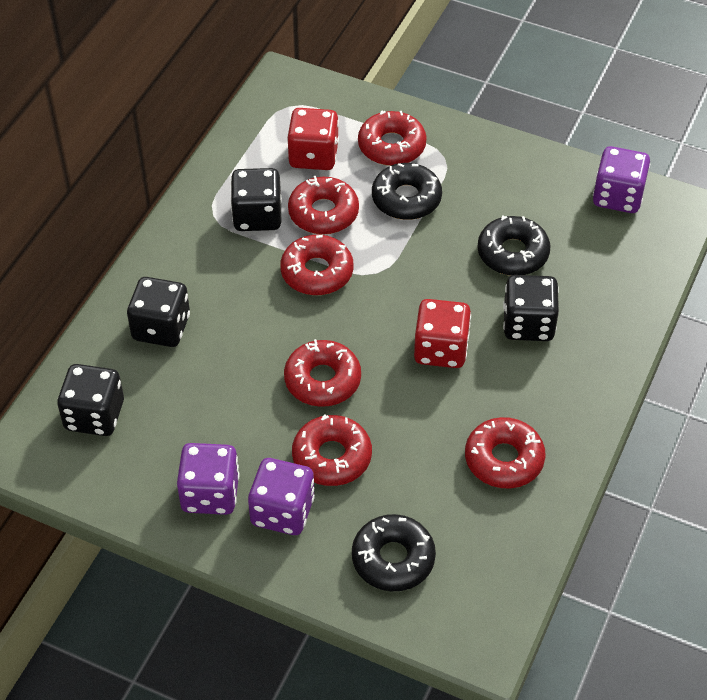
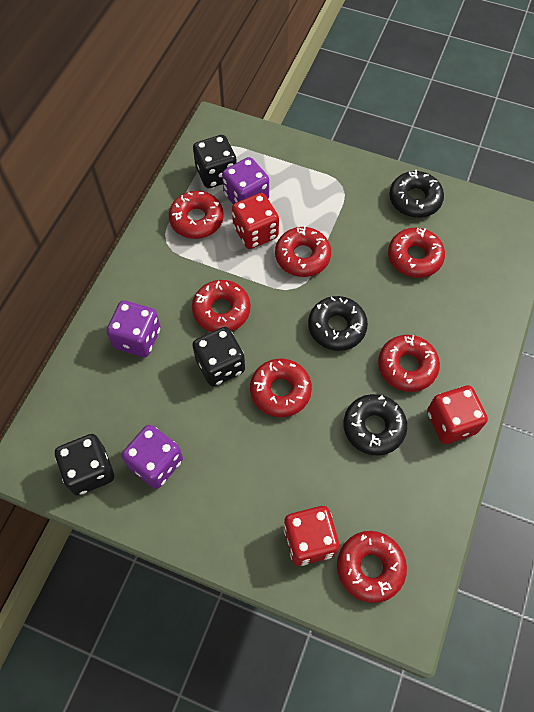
black dice: 4 -> 3
red dice: 2 -> 3
red donut: 6 -> 7

